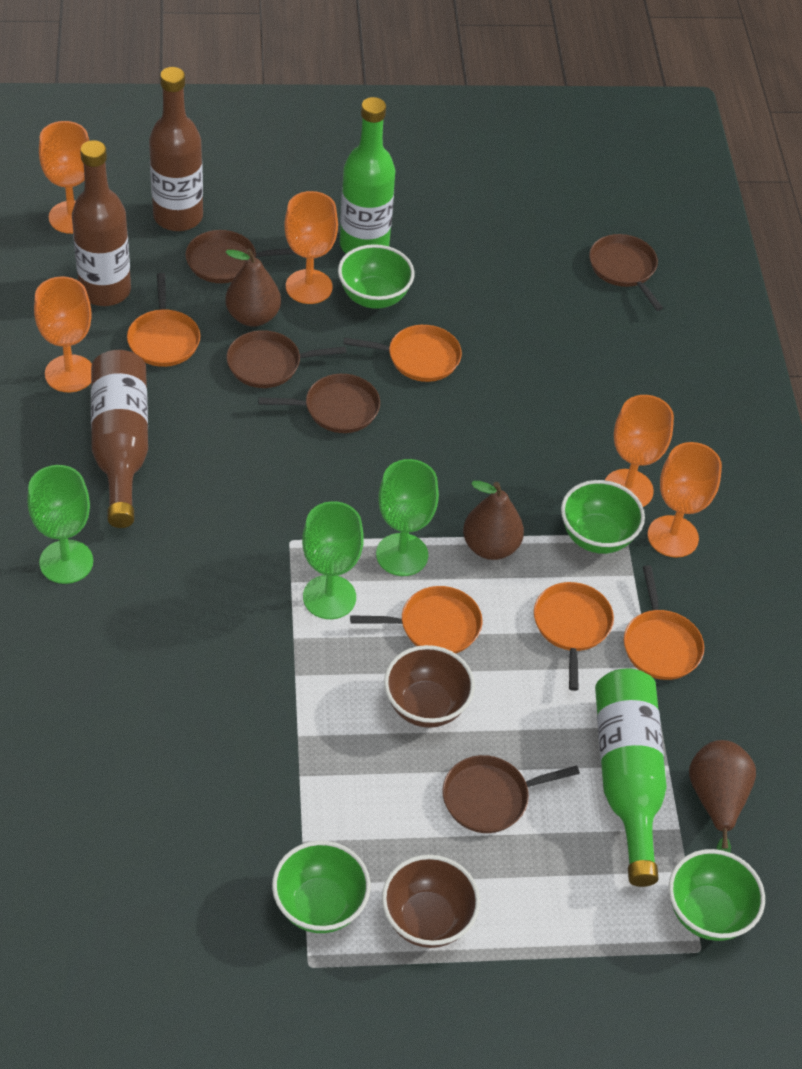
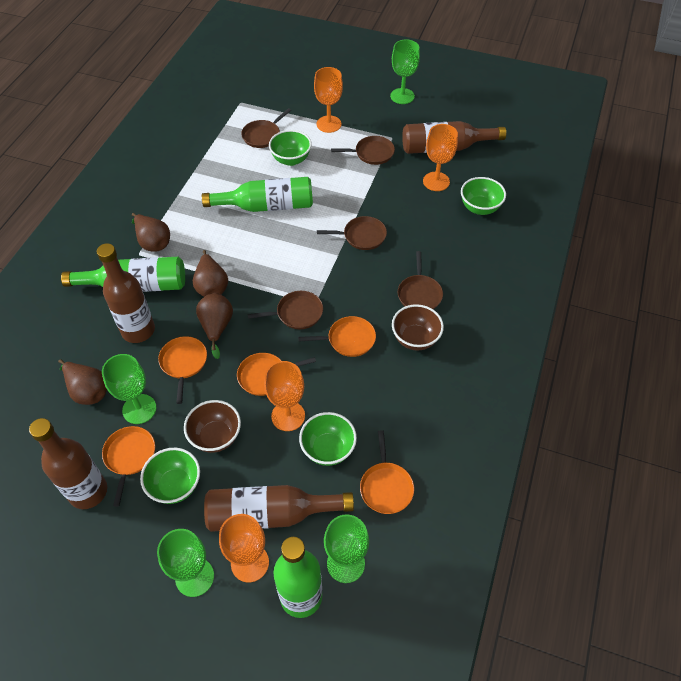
brown bottle: 3 -> 4
brown pear: 3 -> 4
green bottle: 2 -> 3
green goblet: 3 -> 4
orange goblet: 5 -> 4

